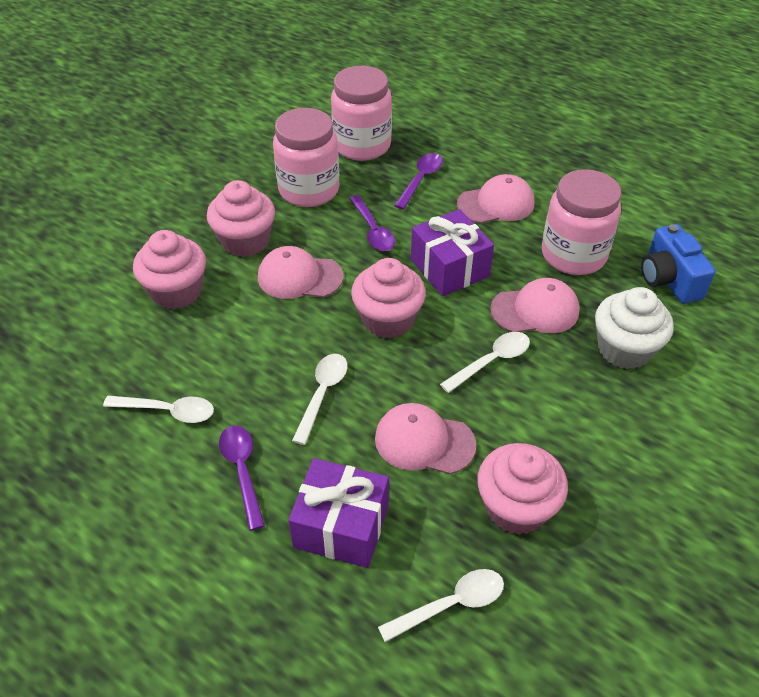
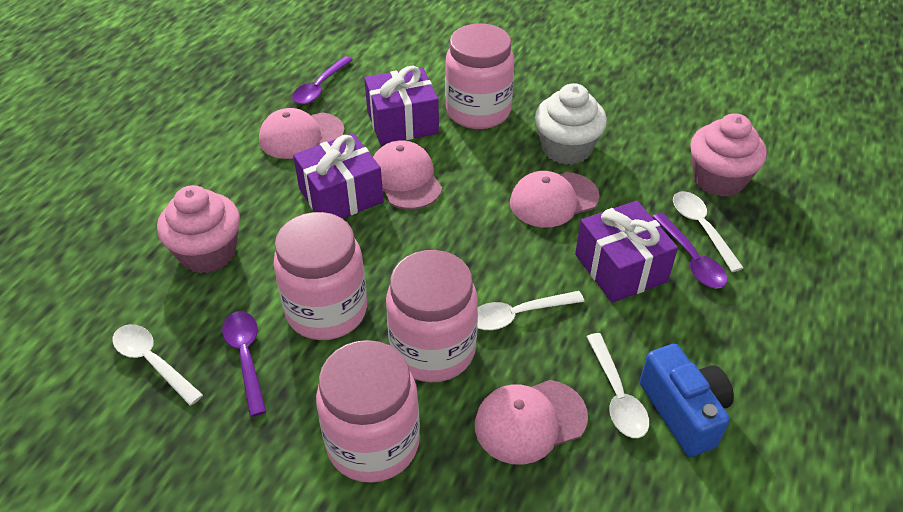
pink cupcake: 4 -> 2
pink jar: 3 -> 4
purple gift: 2 -> 3

